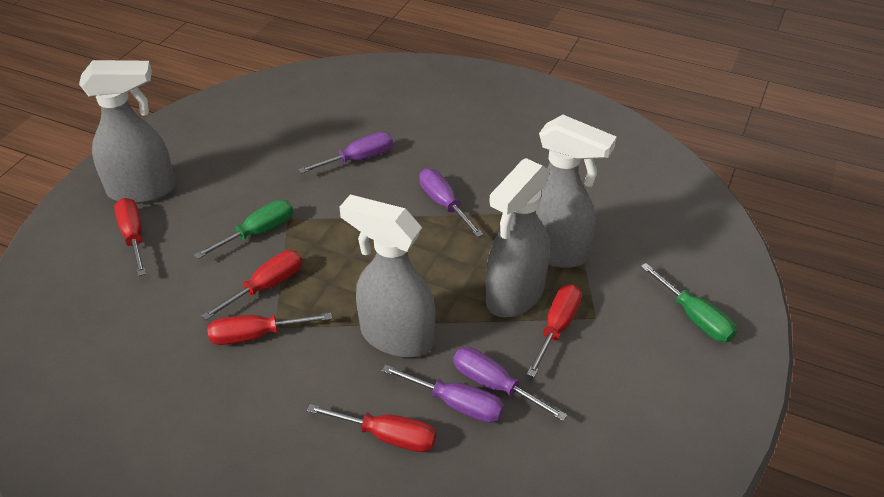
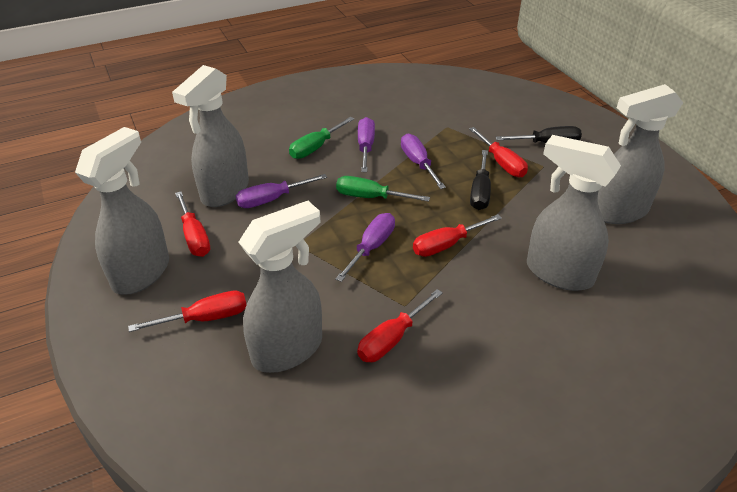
black screwdriver: 0 -> 2
grey spray bottle: 4 -> 5

